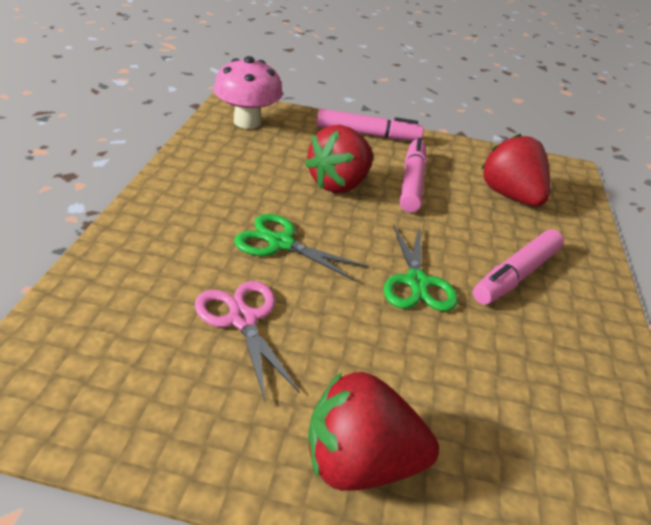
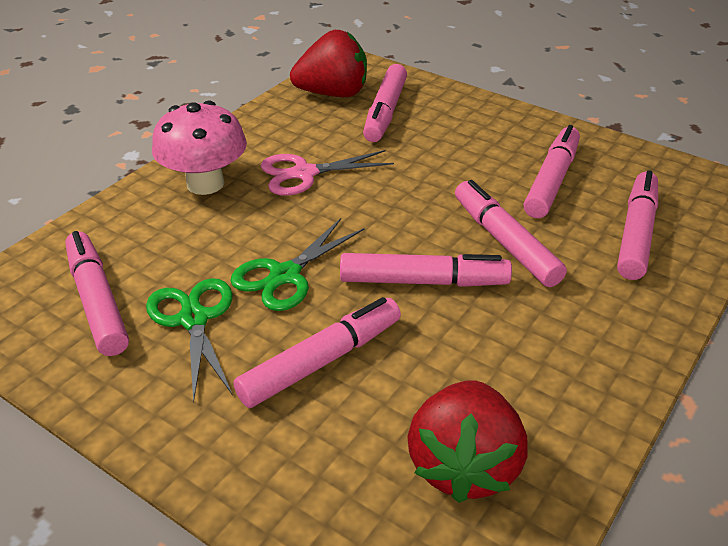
pink marker: 3 -> 7
red strawberry: 3 -> 2

